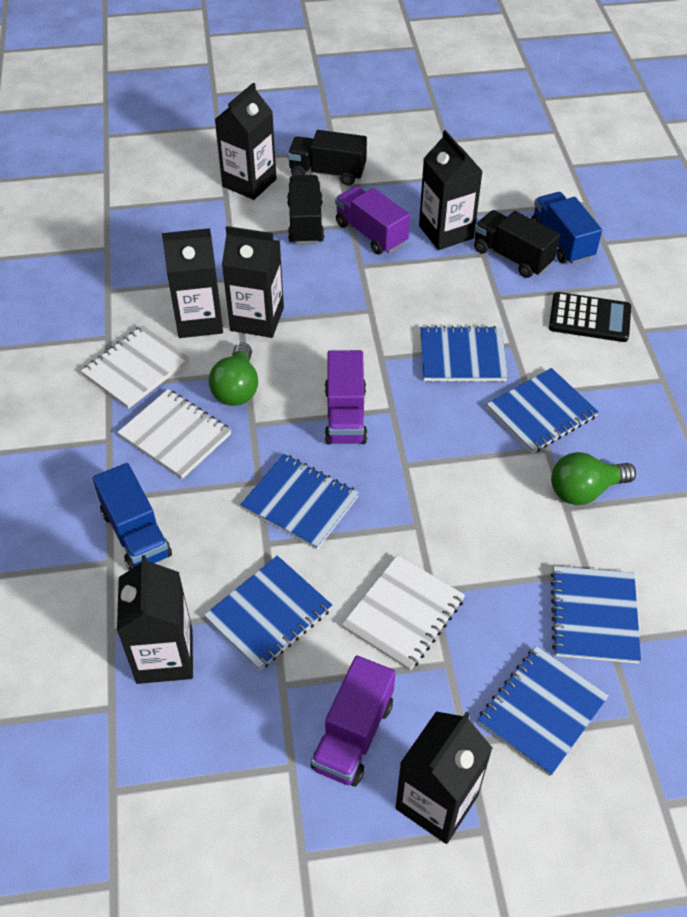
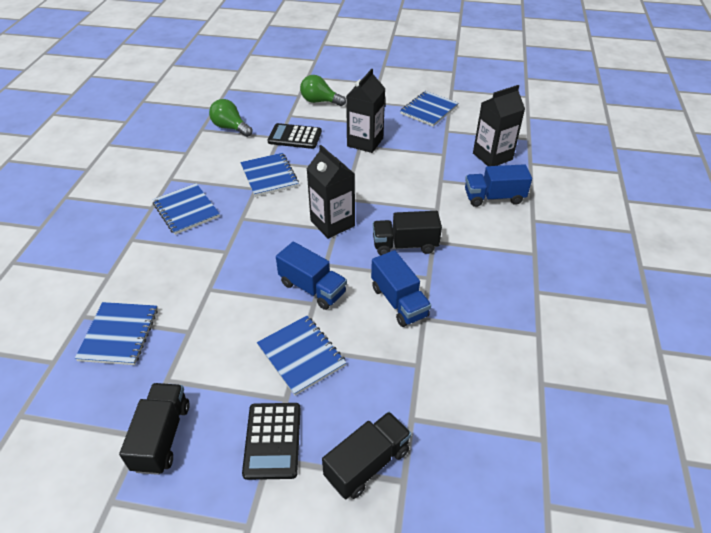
black calculator: 1 -> 2
black carton: 6 -> 3
blue notebook: 6 -> 5
blue truck: 2 -> 3
purple truck: 3 -> 0
white notebook: 3 -> 0

